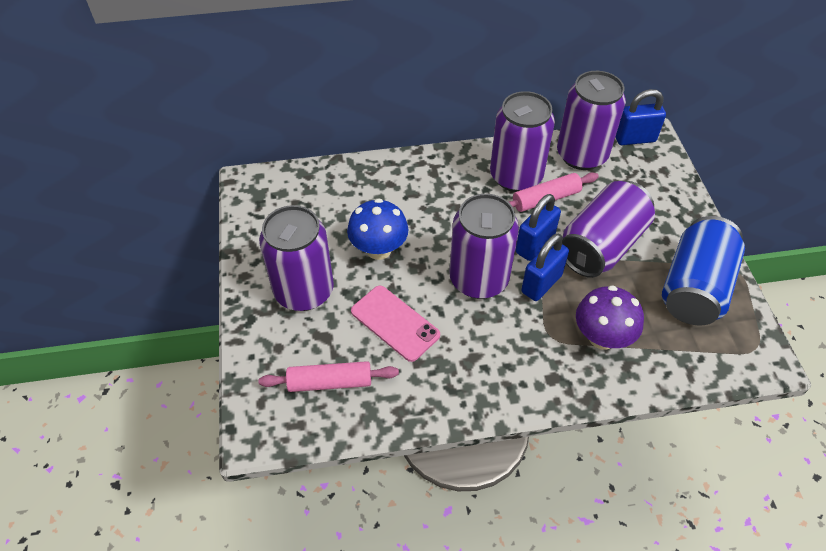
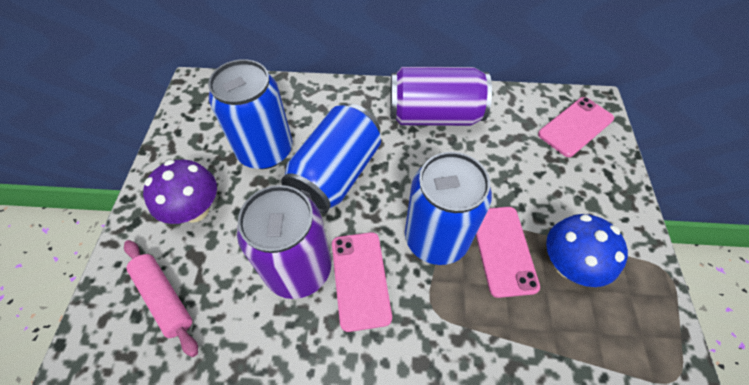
blue can: 1 -> 3
blue padlock: 3 -> 0
pink phone: 1 -> 3
pink rolling pin: 2 -> 1
purple can: 5 -> 2

